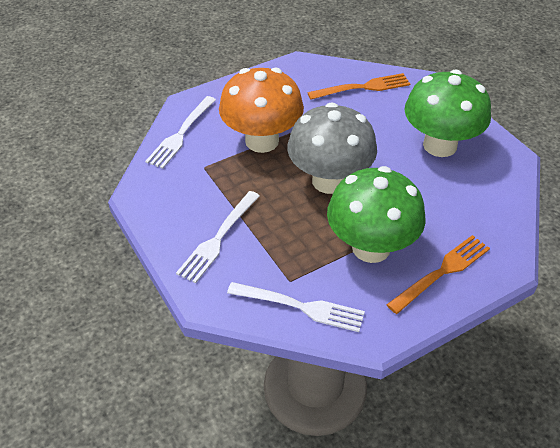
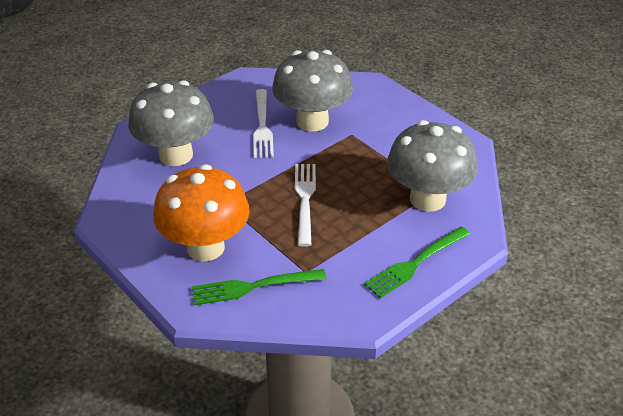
green fork: 0 -> 2
green mushroom: 2 -> 0
grey mushroom: 1 -> 3
orange fork: 2 -> 0
white fork: 3 -> 2

